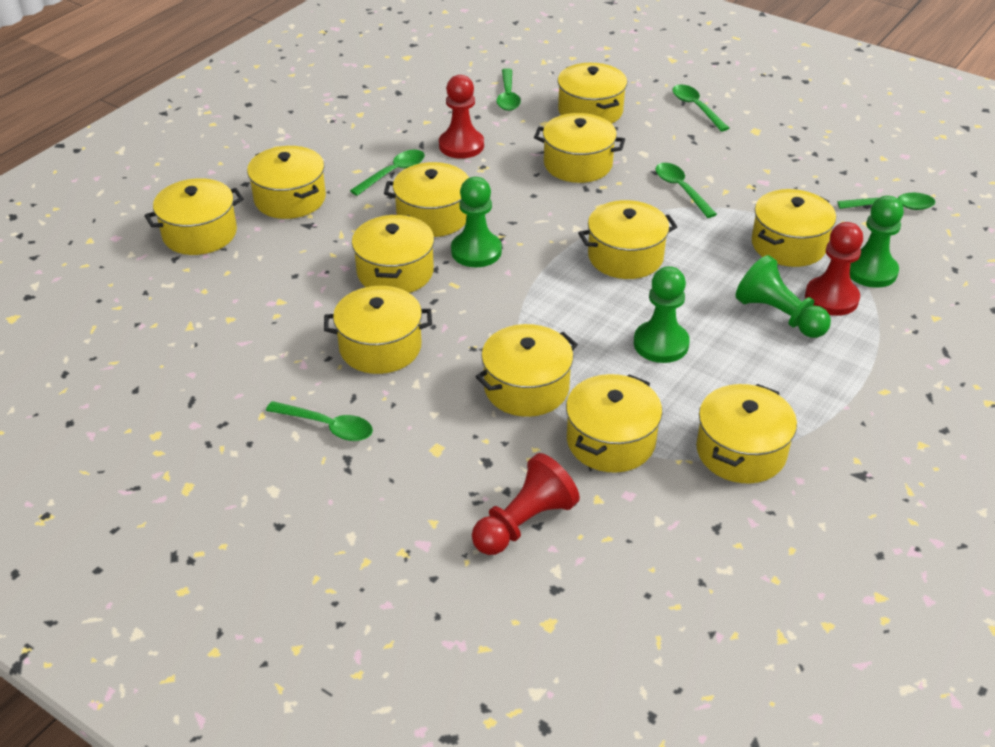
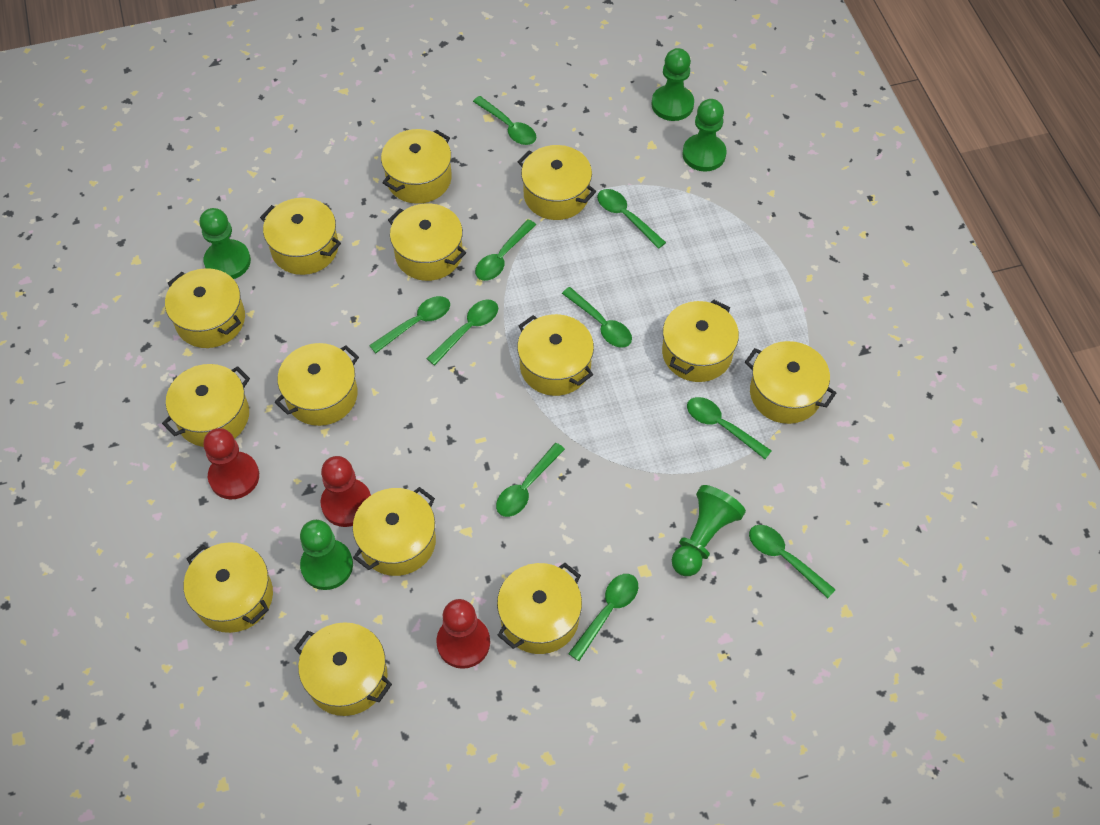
green pawn: 4 -> 5
green spoon: 6 -> 10
yellow pot: 12 -> 14

